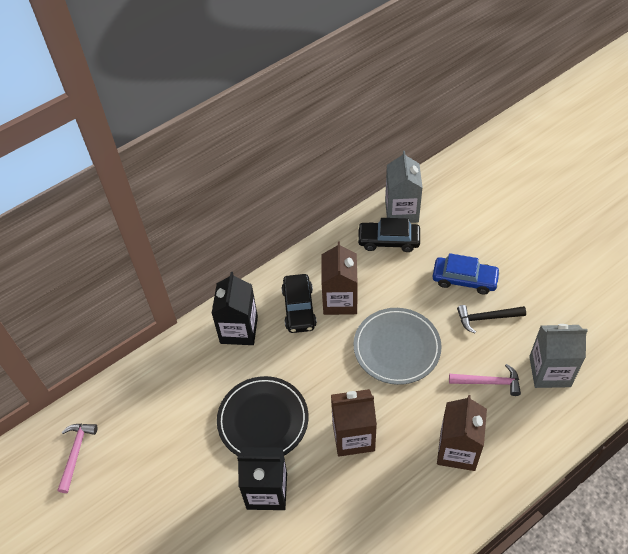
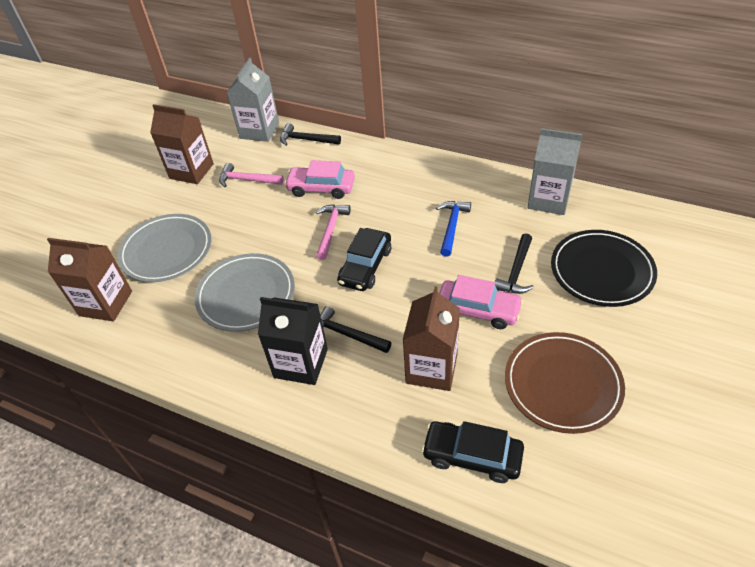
black carton: 2 -> 1
black hammer: 1 -> 3
blue car: 1 -> 0
blue hammer: 0 -> 1
brown plate: 0 -> 1
grey plate: 1 -> 2
pink car: 0 -> 2

